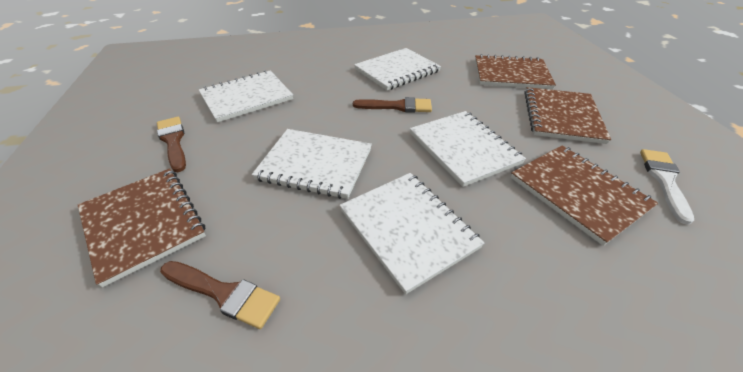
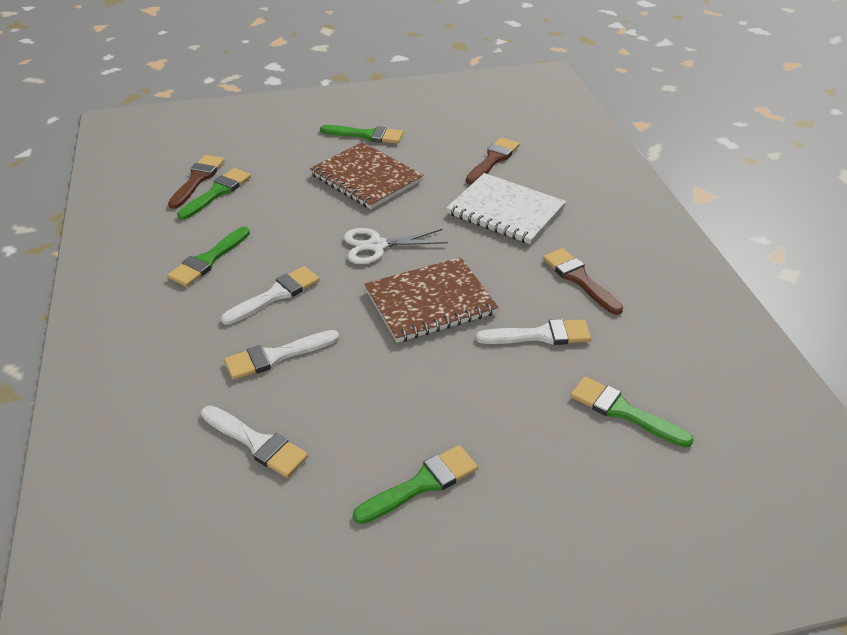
brown notebook: 4 -> 2
green brush: 0 -> 5
white brush: 1 -> 4
white notebook: 5 -> 1
white scissors: 0 -> 1

